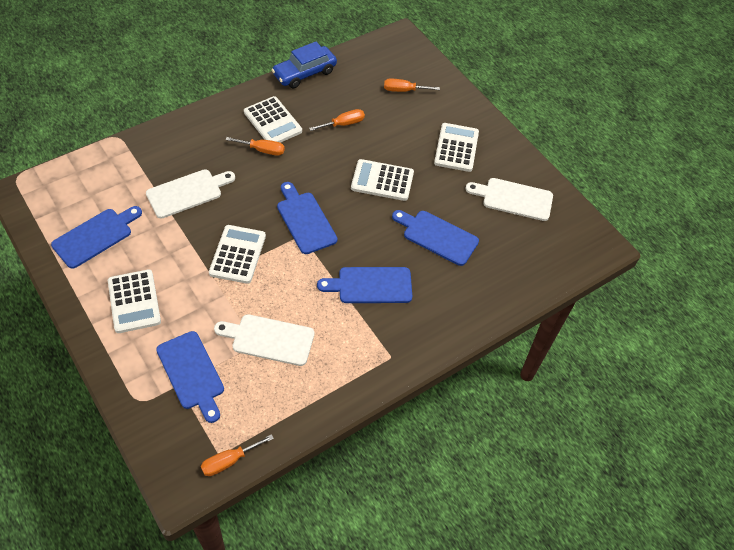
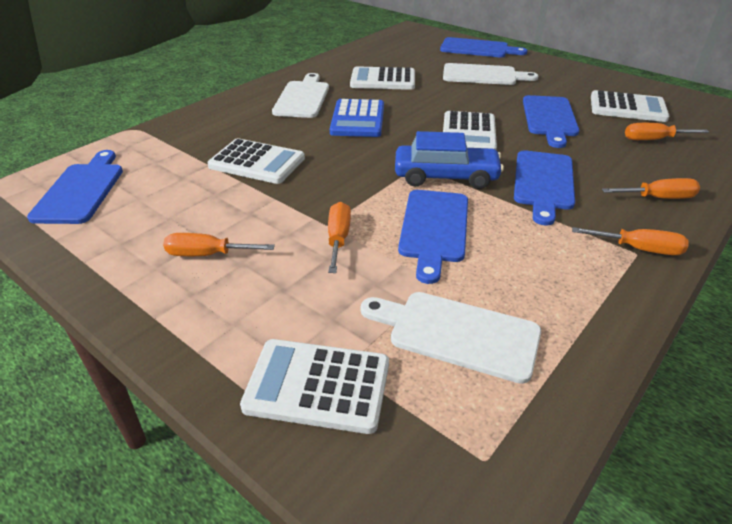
blue calculator: 0 -> 1
orange screwdriver: 4 -> 5

